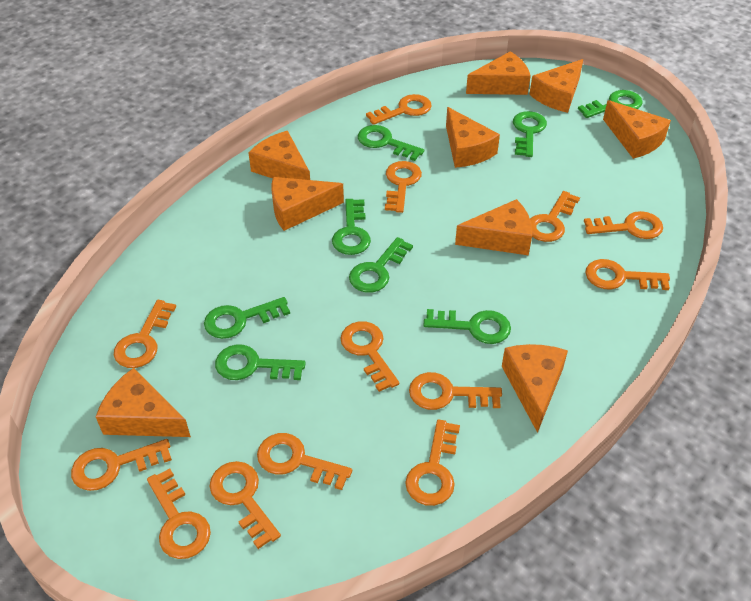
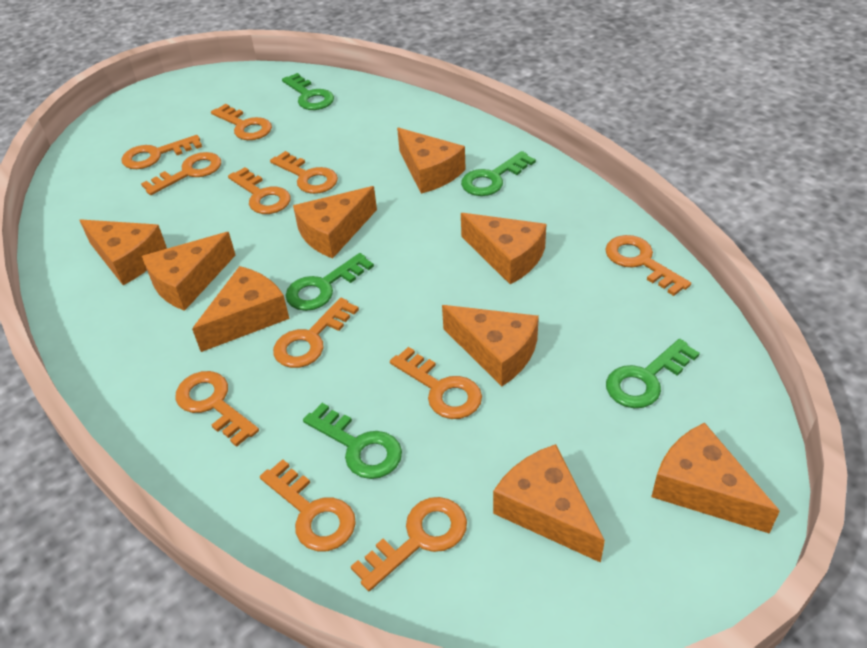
green key: 8 -> 5
orange key: 13 -> 11

